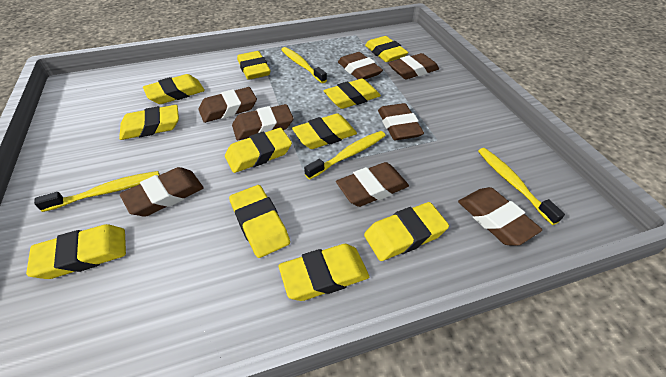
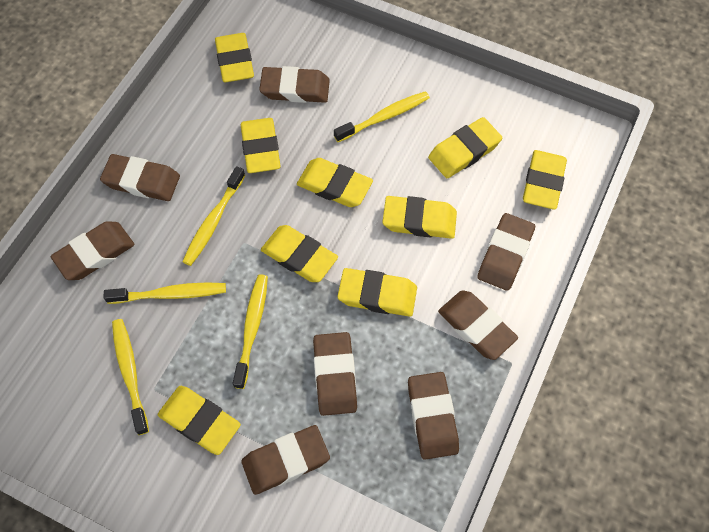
yellow eraser: 11 -> 9
yellow toothbrush: 4 -> 5

